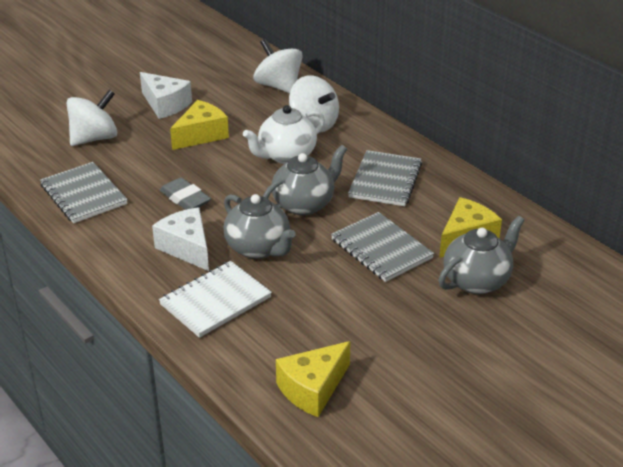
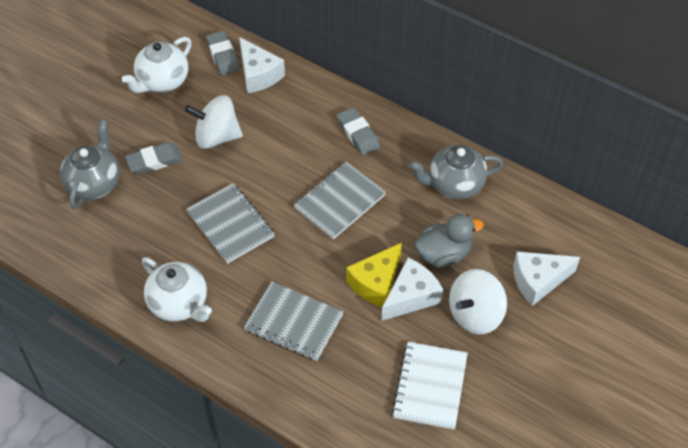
grey duck: 0 -> 1
grey eraser: 1 -> 3
grey teapot: 3 -> 2
white cheese: 2 -> 3
white spinning top: 3 -> 2
white teapot: 1 -> 2
yellow cheese: 3 -> 1

